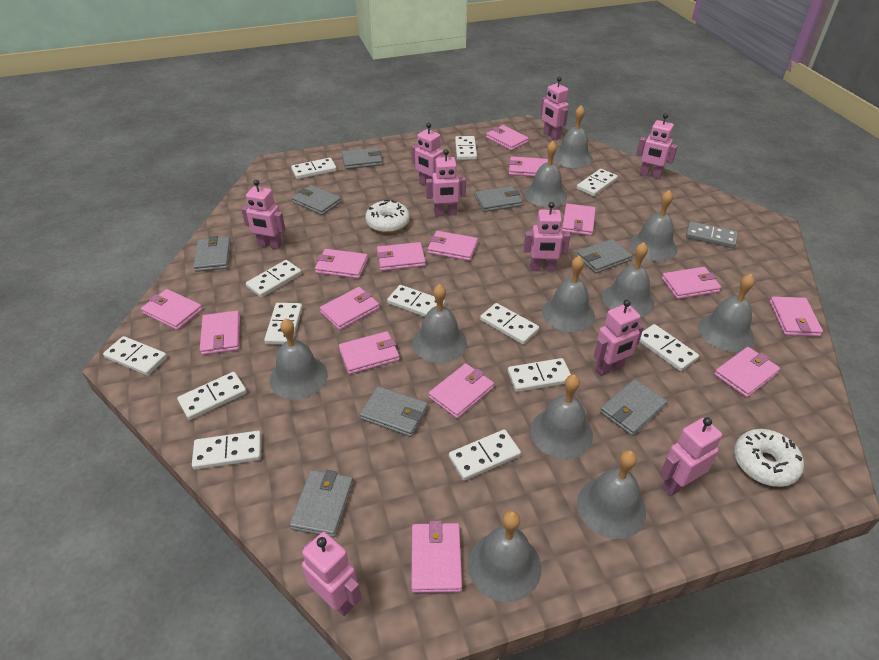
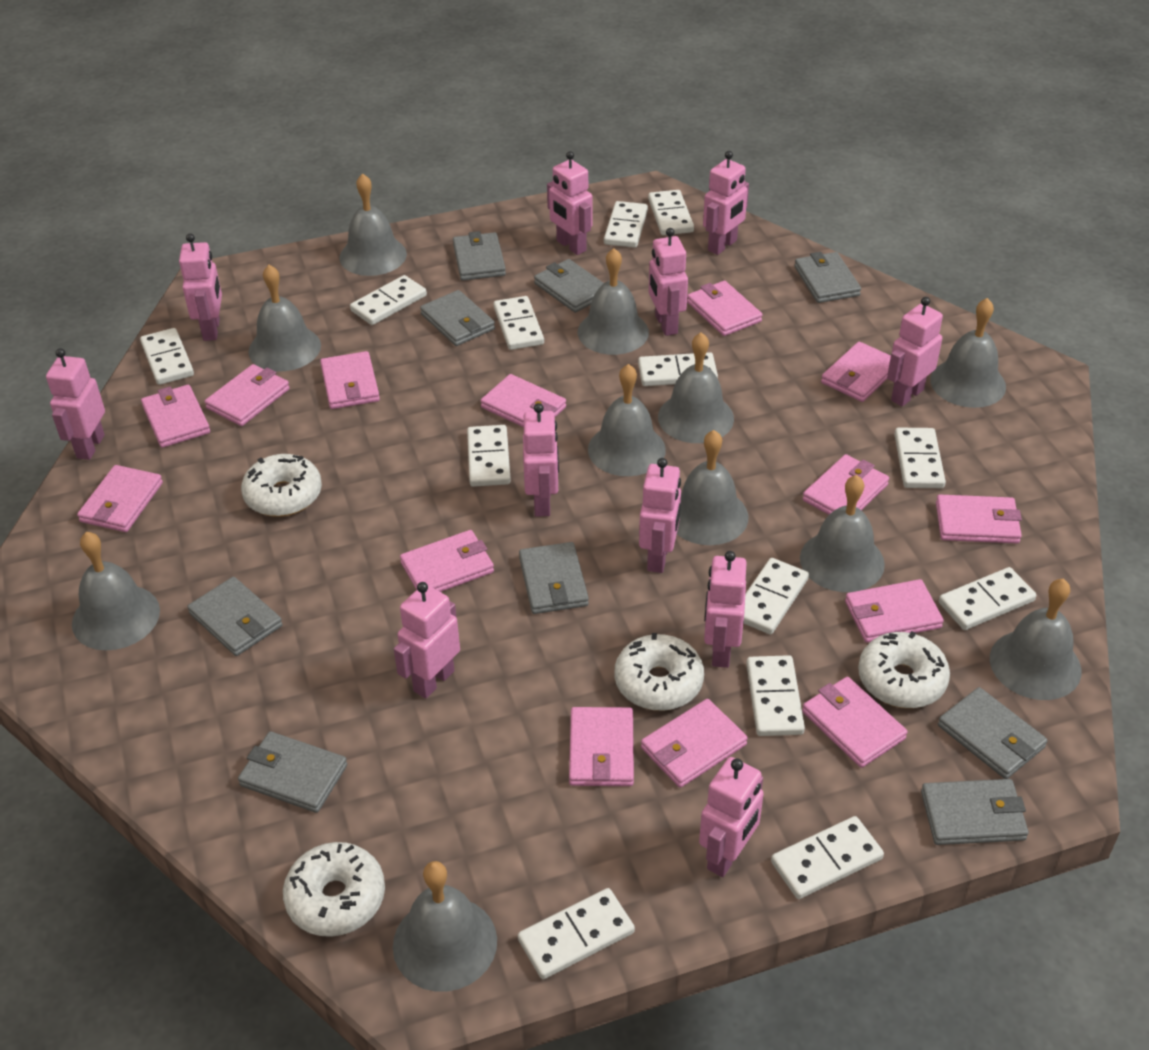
grey domino: 1 -> 0
grey wallet: 8 -> 9
pink robot: 9 -> 11
pink wallet: 15 -> 14
white donut: 2 -> 4

